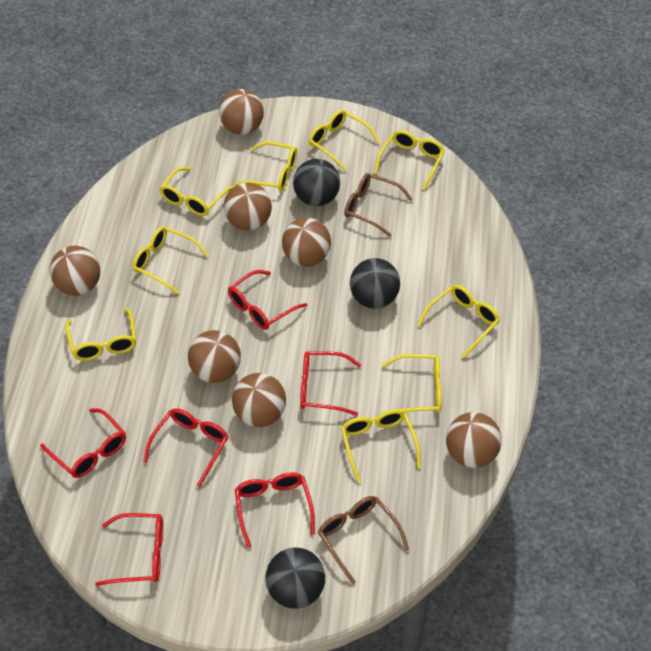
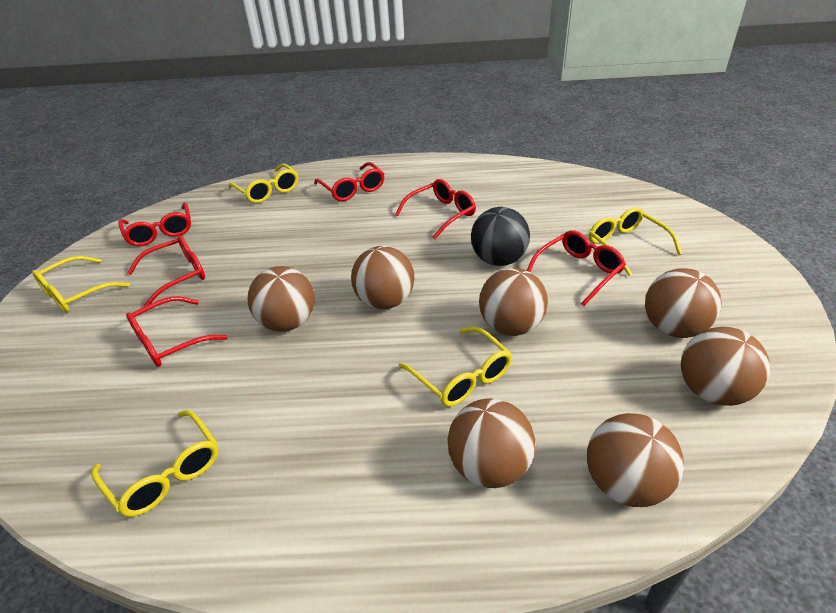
black ball: 3 -> 1
brown glasses: 2 -> 0
yellow glasses: 9 -> 5

